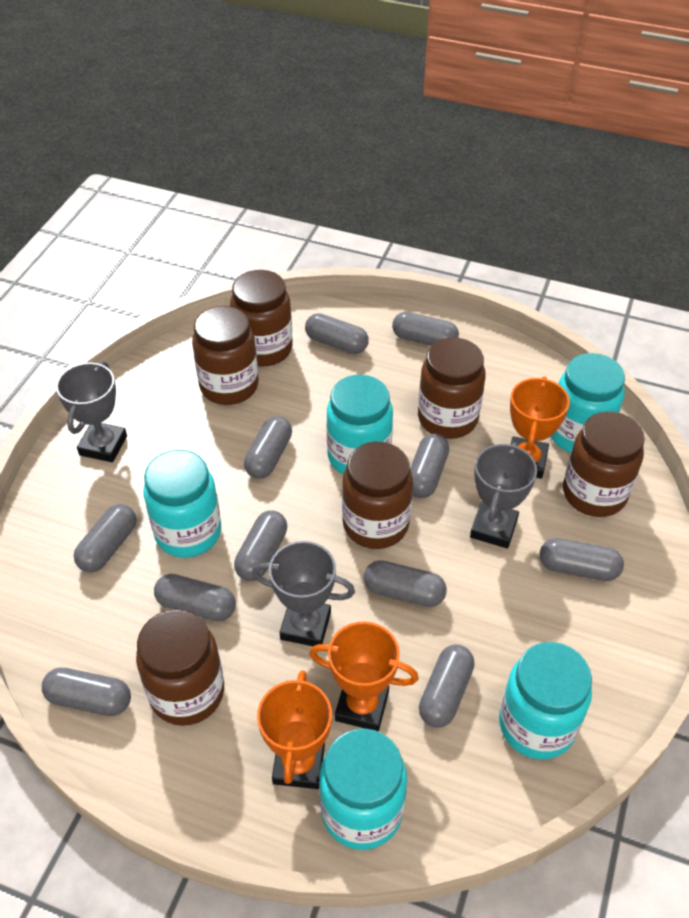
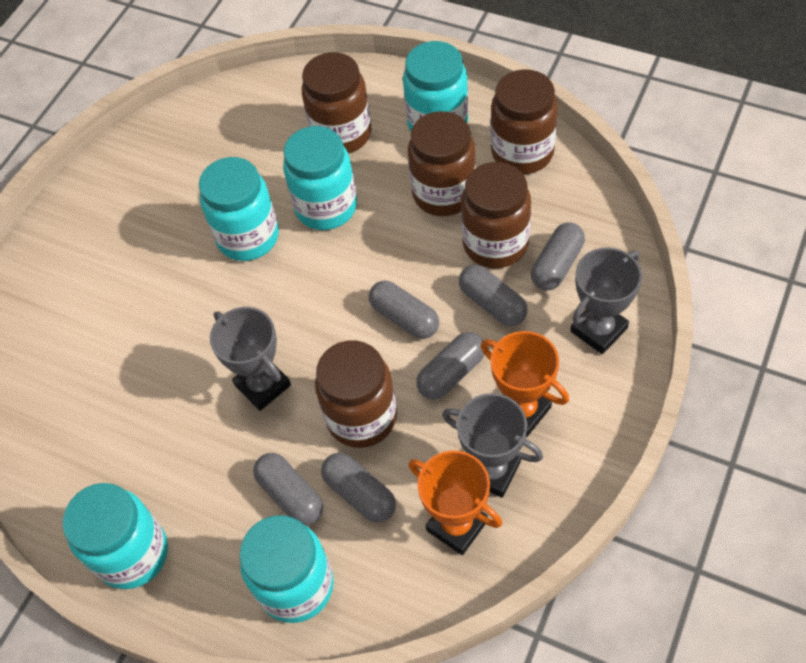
brown jar: 6 -> 5
grey capsule: 11 -> 6
orange trophy: 3 -> 2

